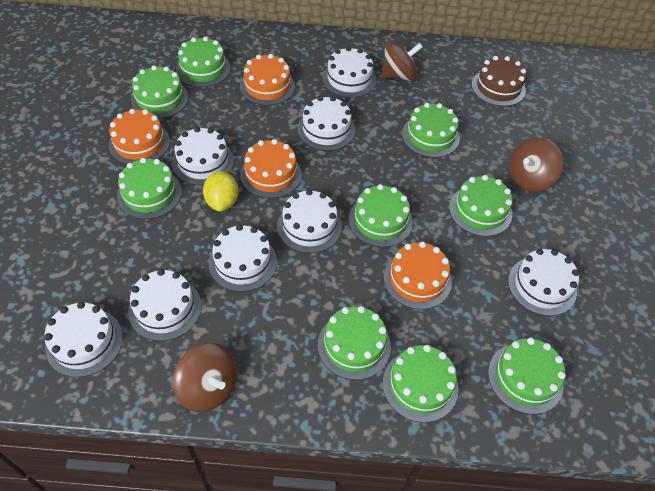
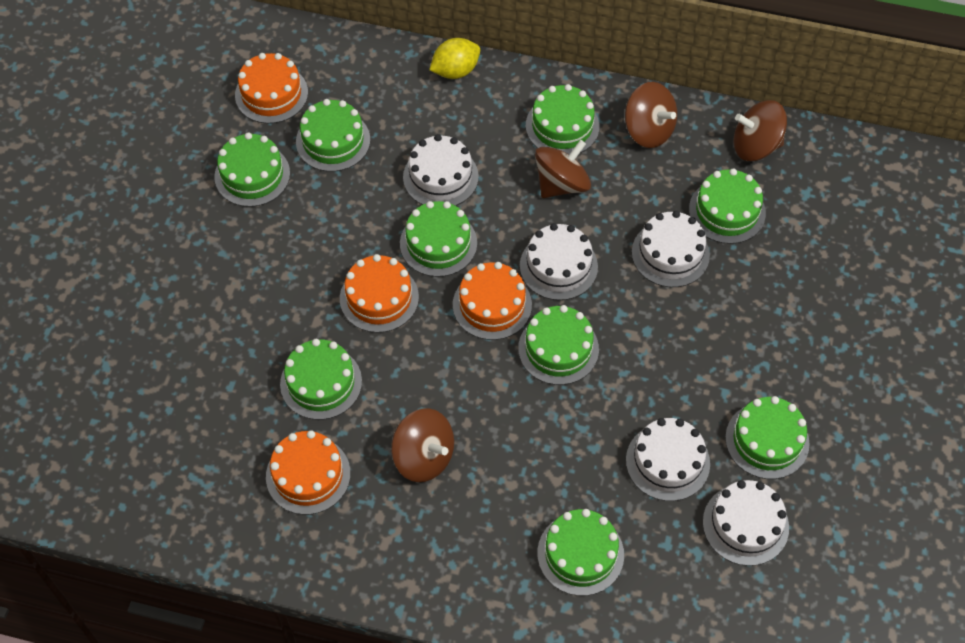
brown cake: 1 -> 0
brown spinning top: 3 -> 4
white cake: 8 -> 5

